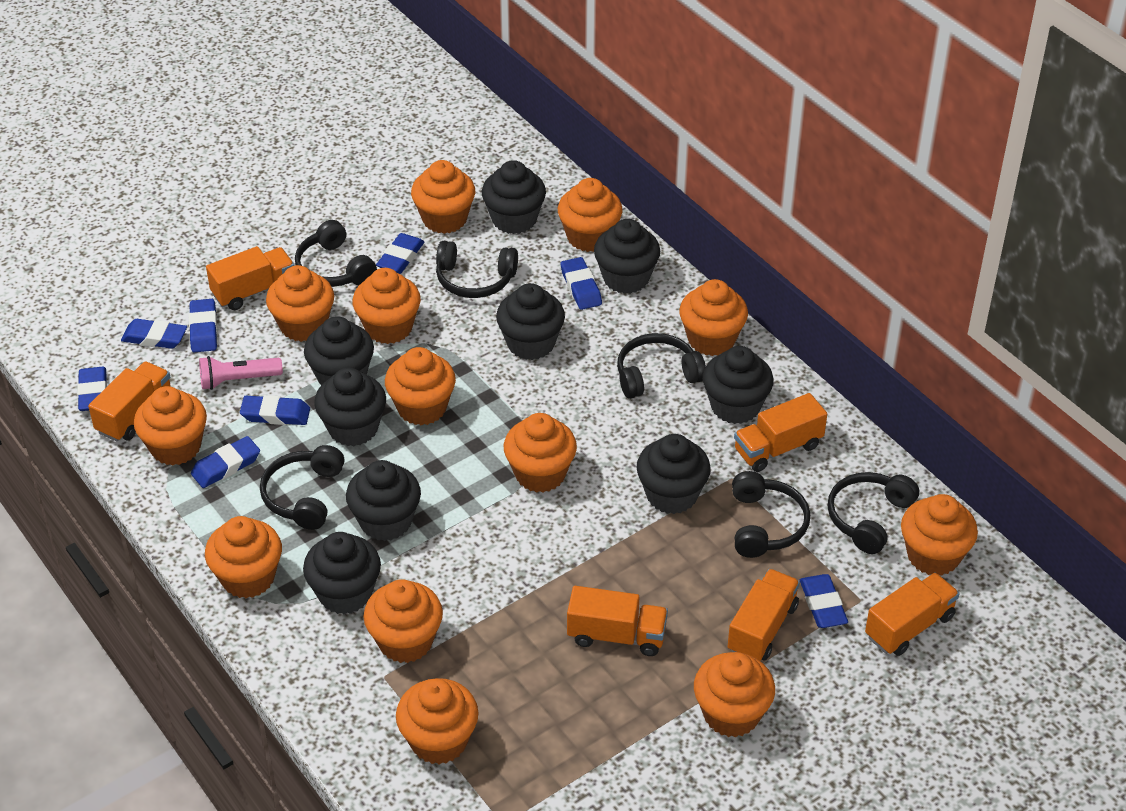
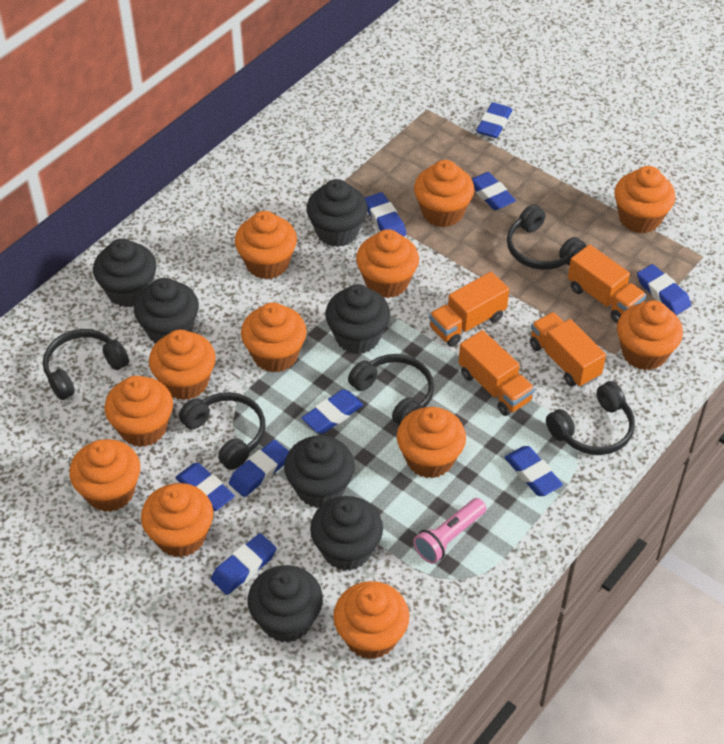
black cupcake: 9 -> 7
black headphones: 6 -> 5
blue eraser: 8 -> 9
orange cupcake: 13 -> 12
orange truck: 6 -> 4

